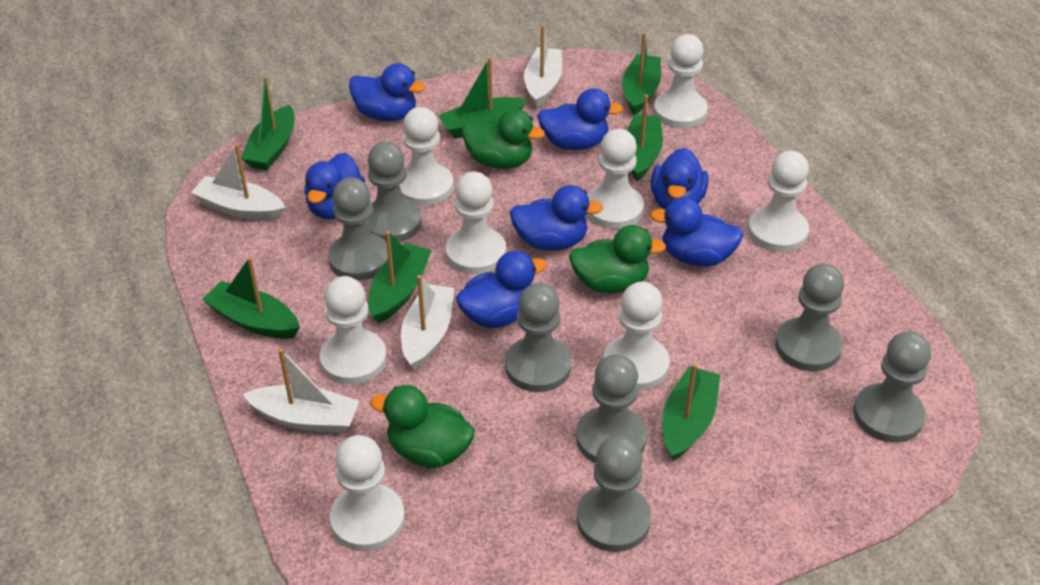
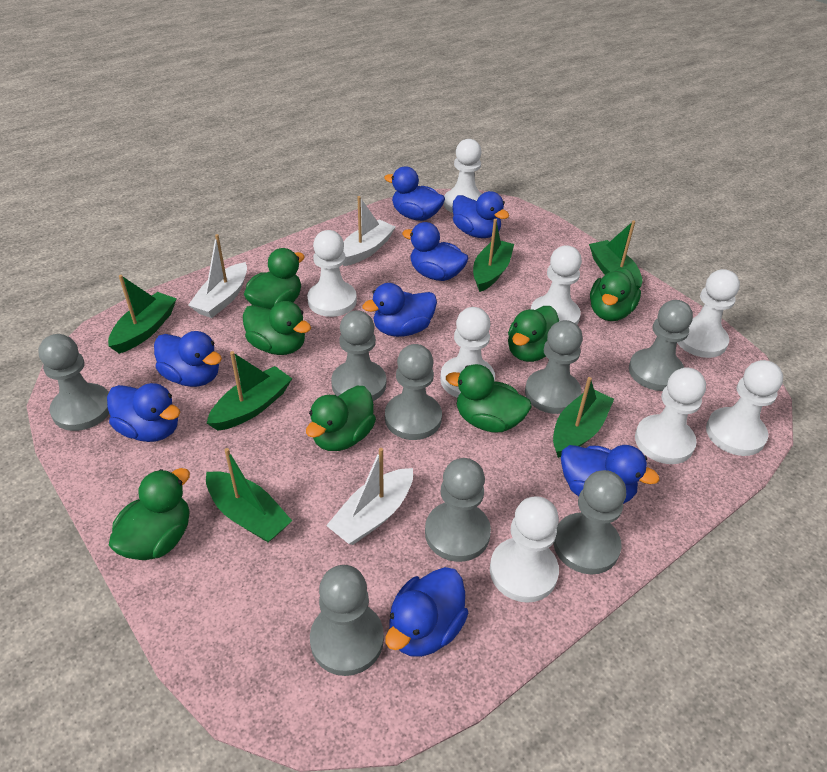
blue duck: 7 -> 8
green boat: 7 -> 6
green duck: 3 -> 7
grey pawn: 7 -> 8
white boat: 4 -> 3

